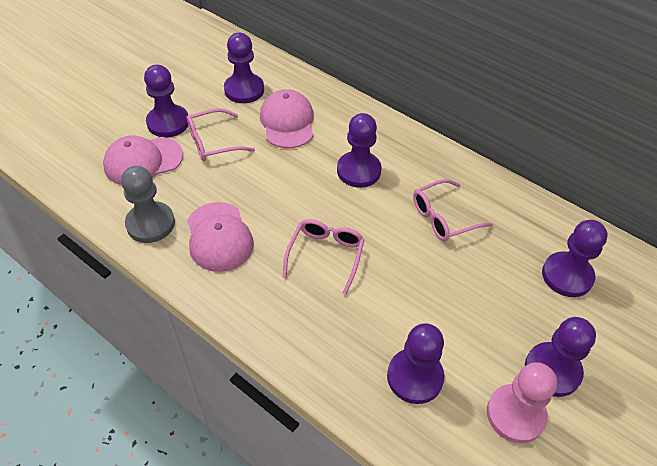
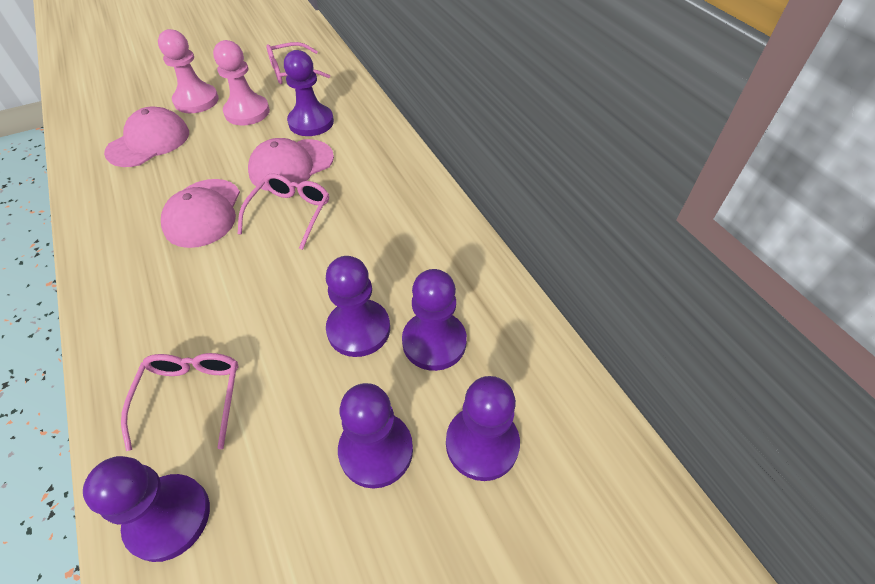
grey pawn: 1 -> 0
pink pawn: 1 -> 2

